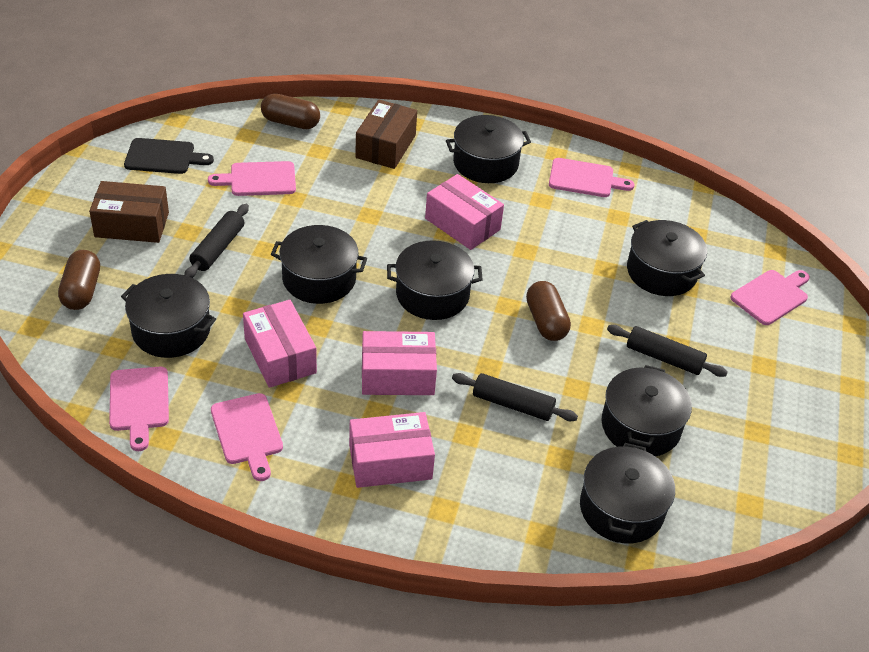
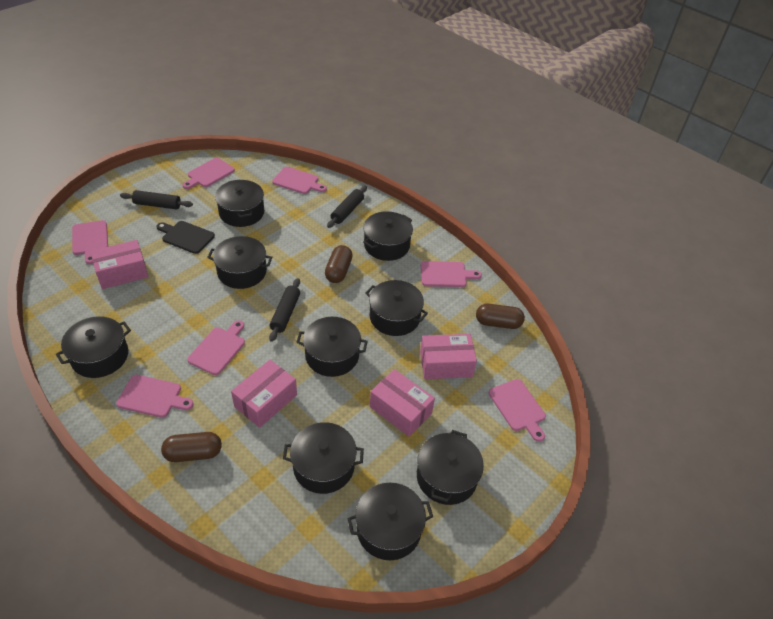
black pot: 7 -> 9
brown box: 2 -> 0
pink cutting board: 5 -> 7

